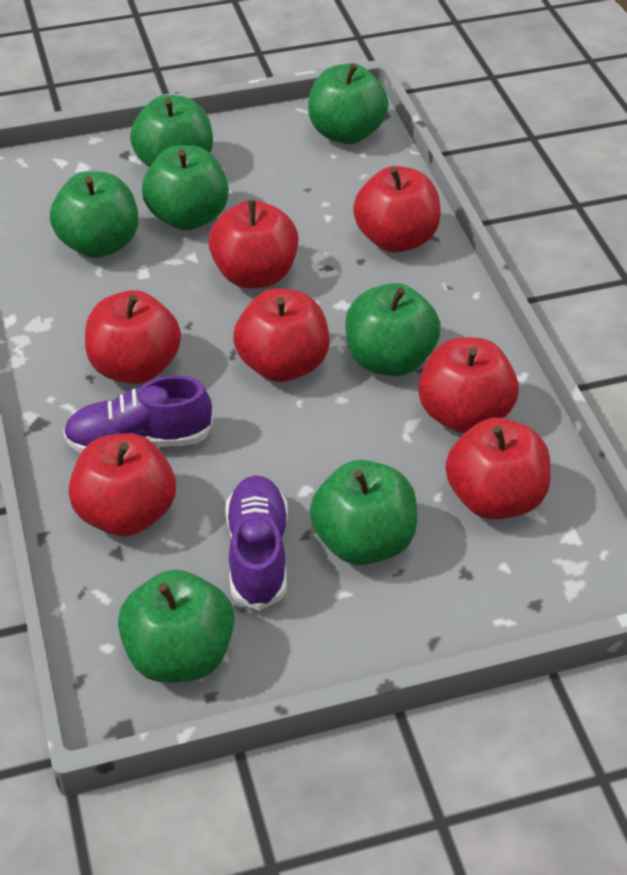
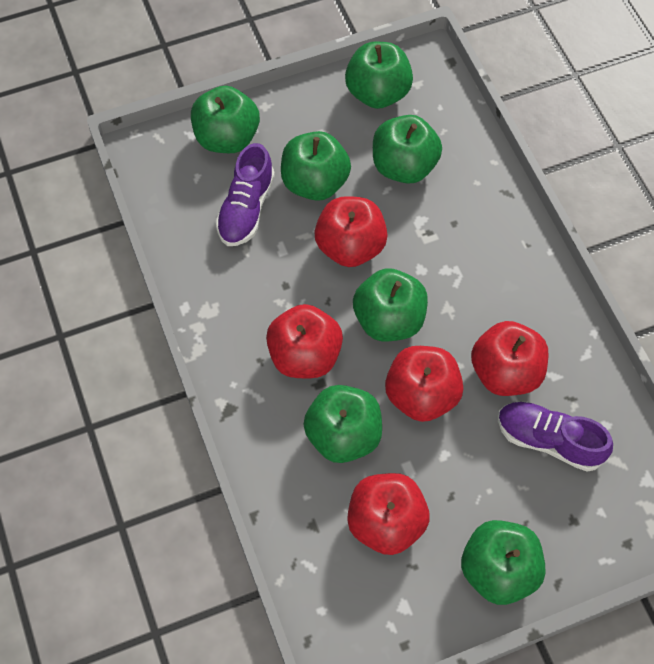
red apple: 7 -> 5

